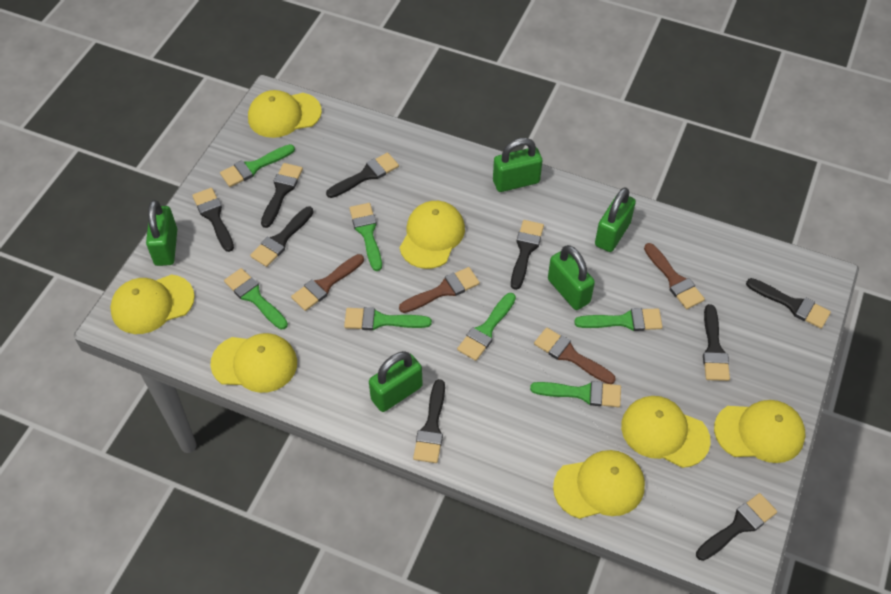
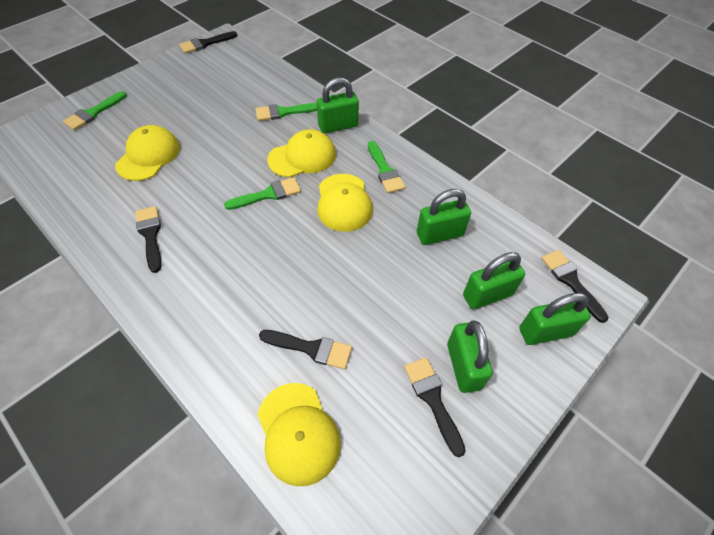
black brush: 9 -> 5
brown brush: 4 -> 0
green brush: 7 -> 4
yellow cap: 7 -> 4

